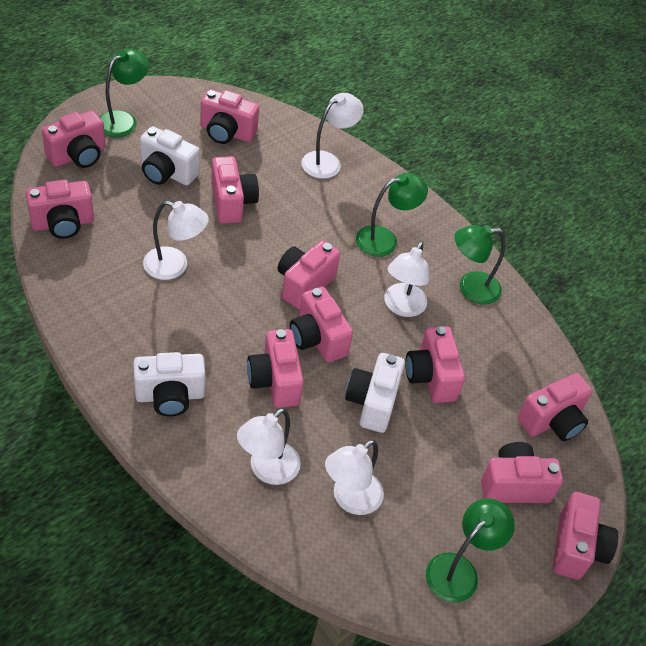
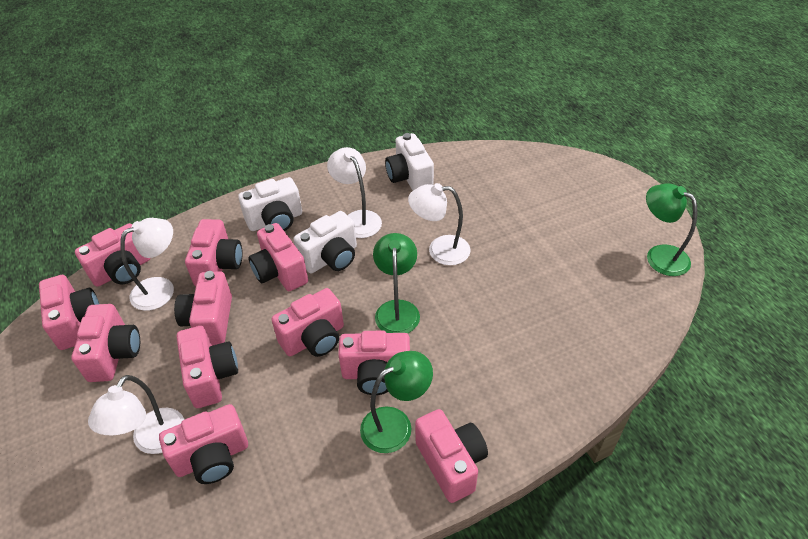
green lamp: 4 -> 3
white lamp: 5 -> 4

